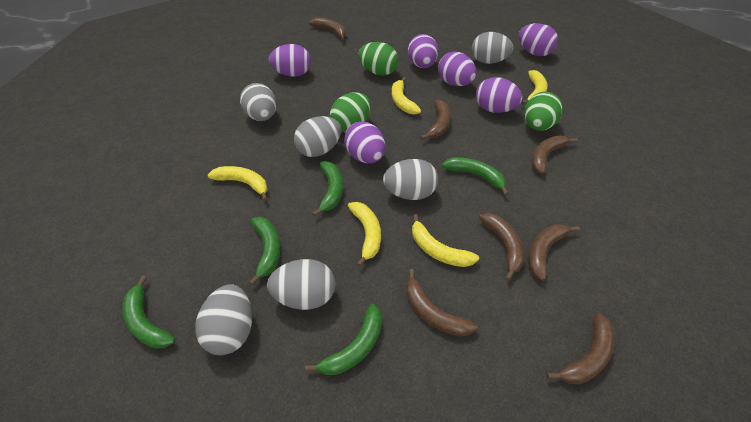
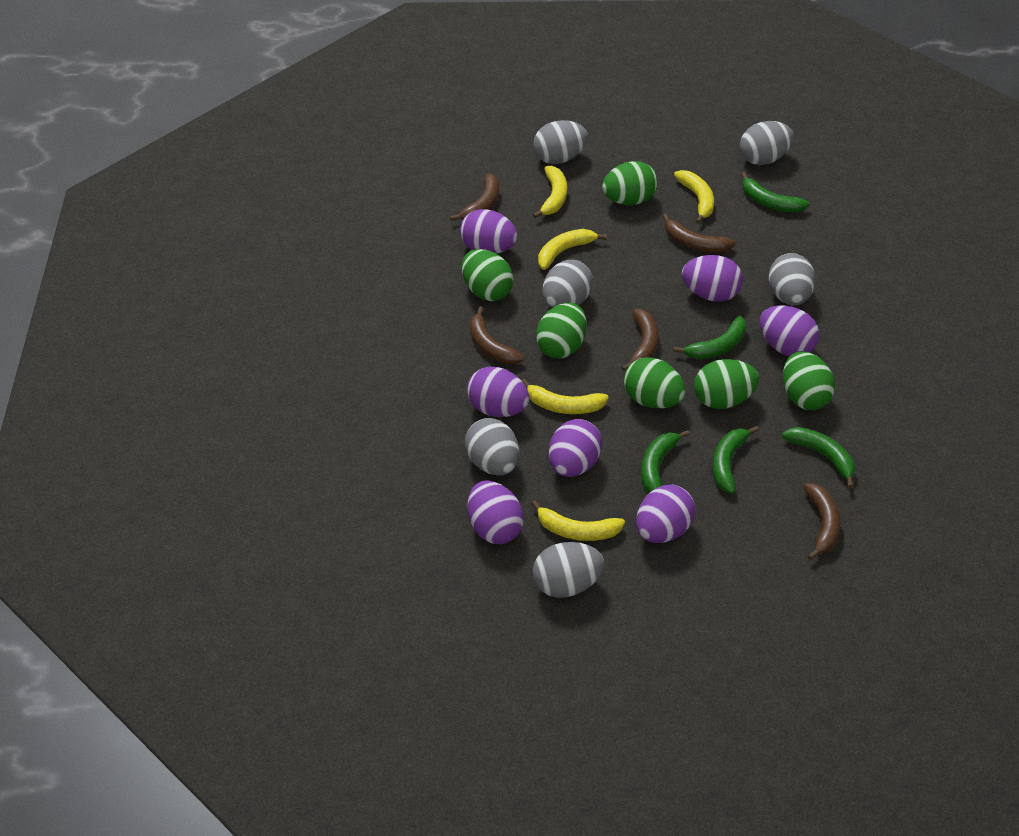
brown banana: 7 -> 5
green egg: 3 -> 6
purple egg: 6 -> 7

